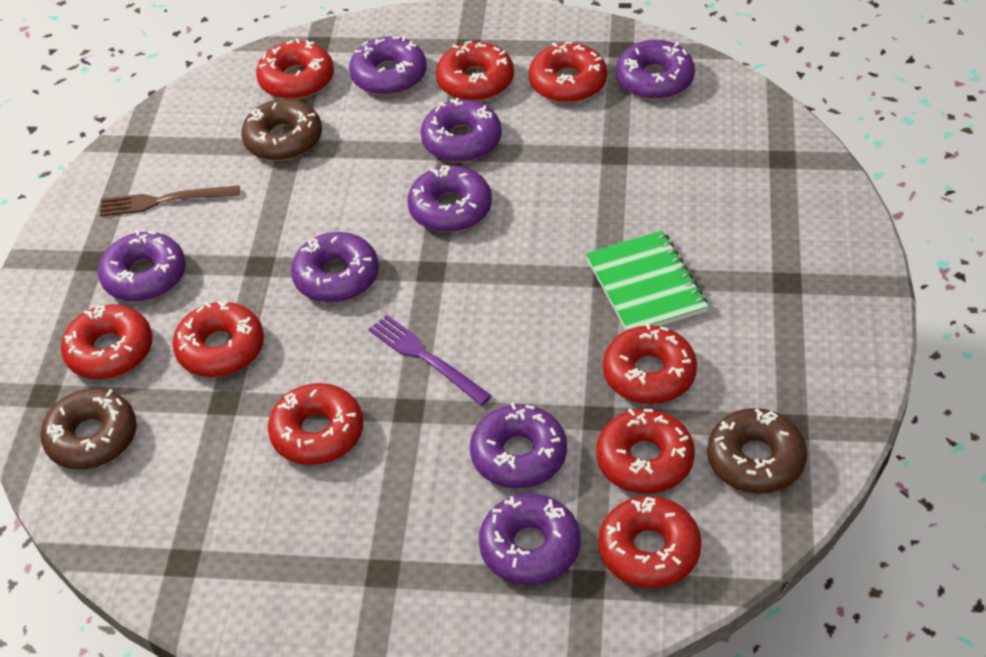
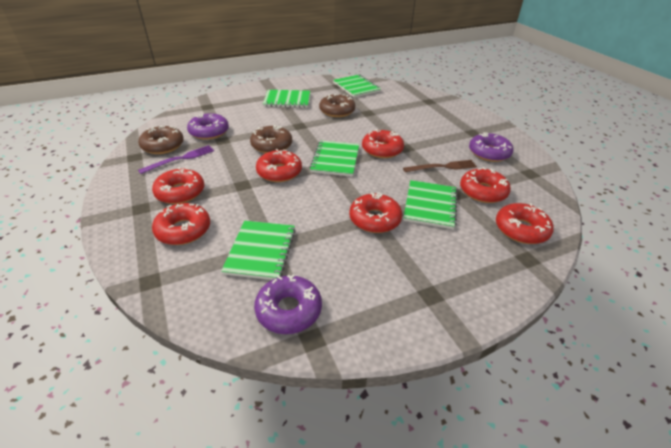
green notebook: 1 -> 5
purple donut: 8 -> 3
red donut: 9 -> 7

